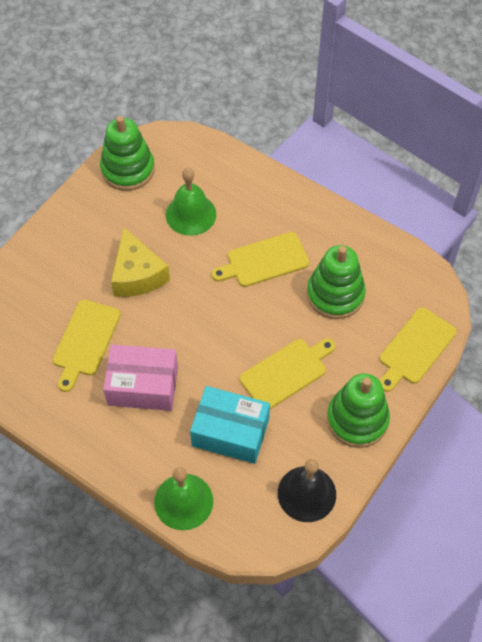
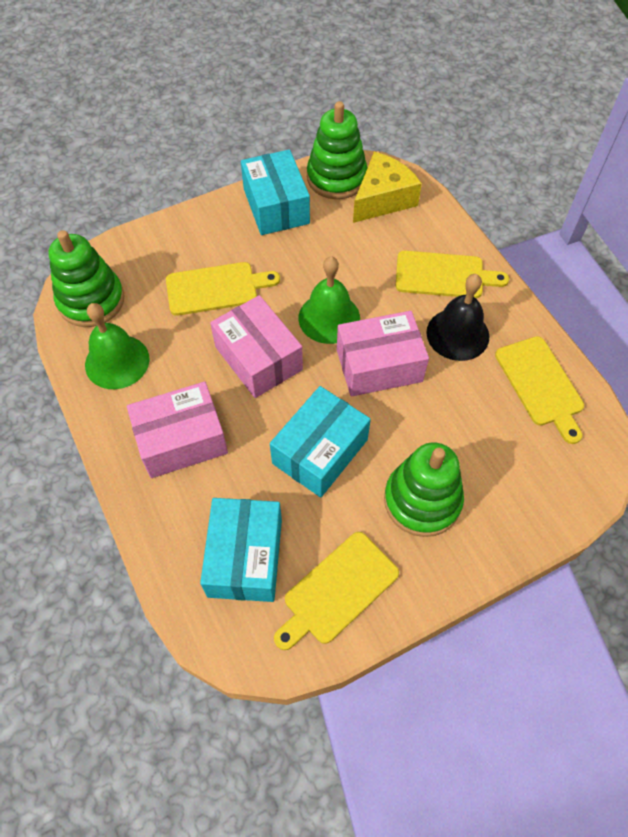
pink box: 1 -> 3
turquoise box: 1 -> 3

